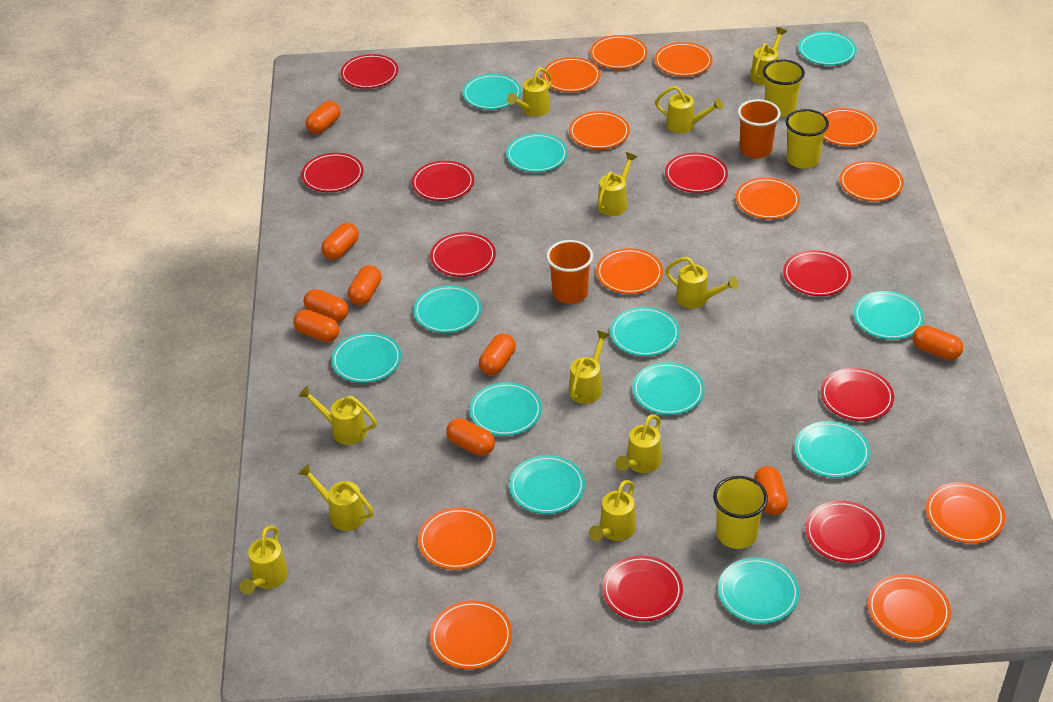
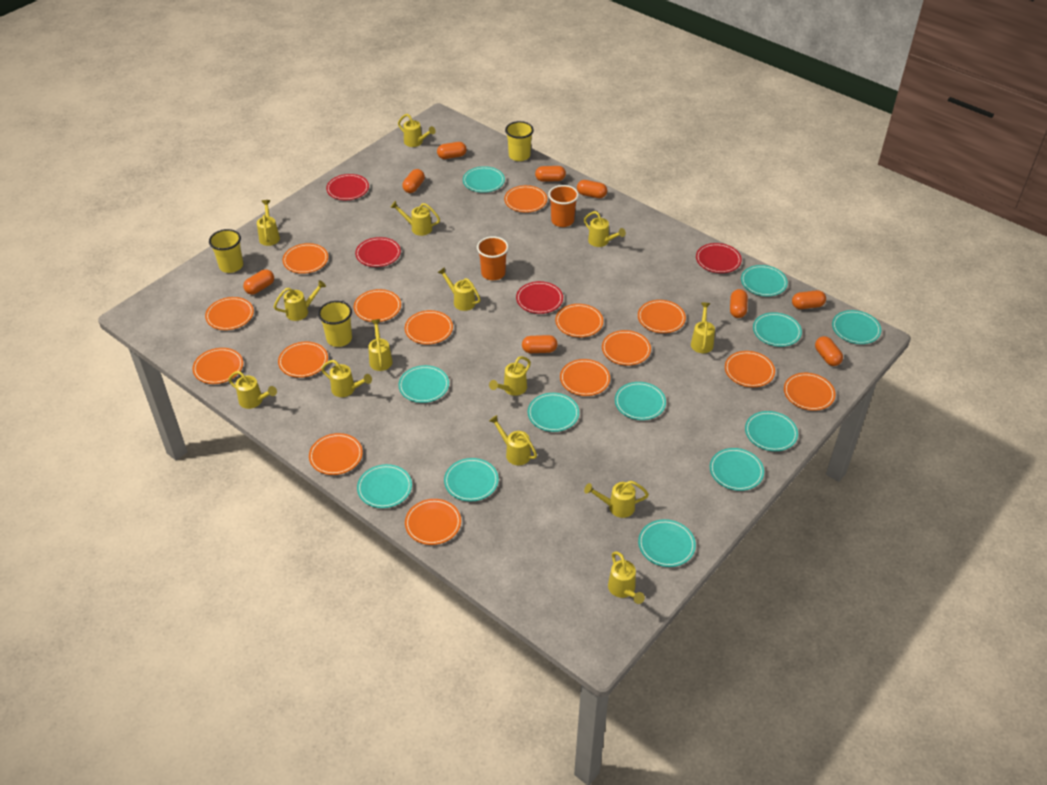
orange plate: 12 -> 15
red plate: 9 -> 4
yellow watering can: 11 -> 14

